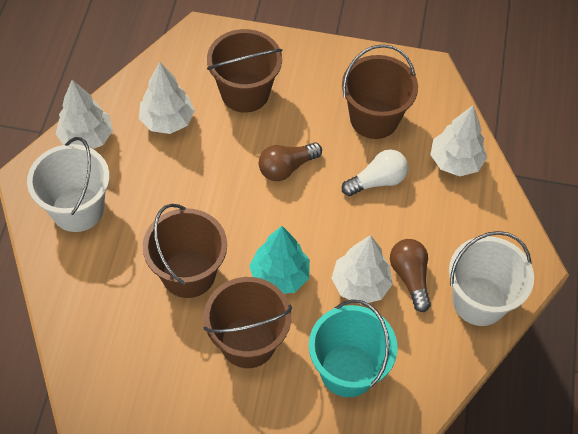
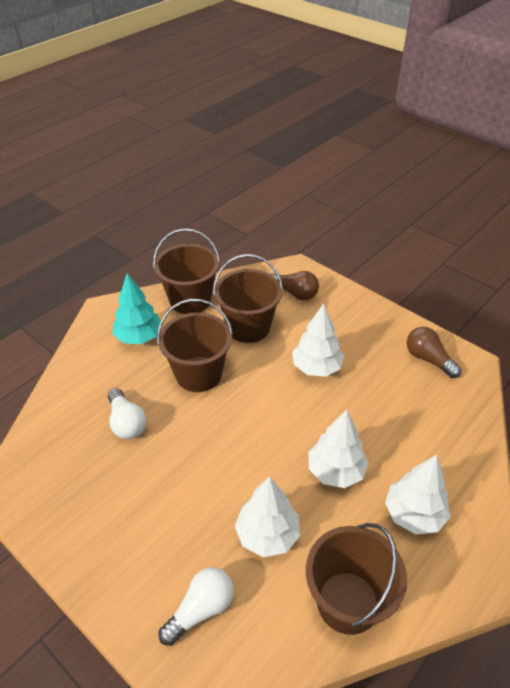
turquoise bucket: 1 -> 0
white bucket: 2 -> 0
white light bulb: 1 -> 2

